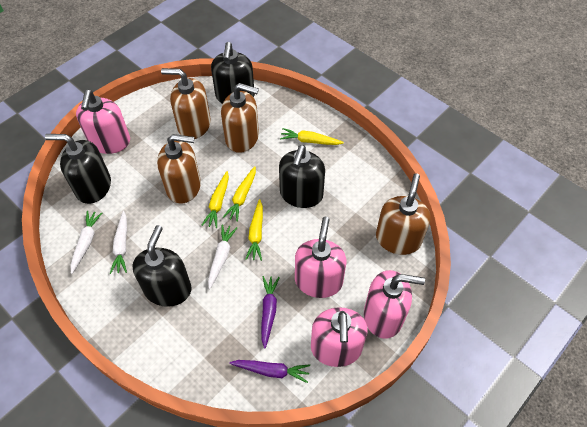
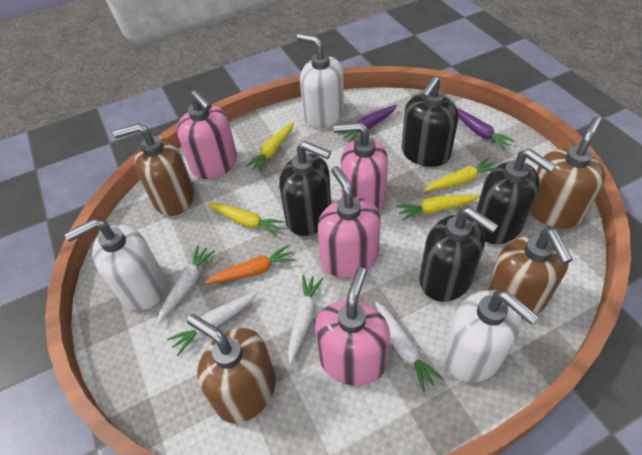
orange carrot: 0 -> 1
white carrot: 3 -> 4
white soap dispenser: 0 -> 3

